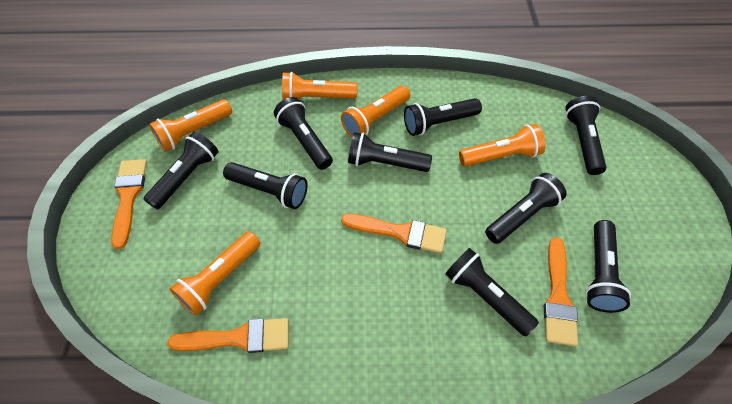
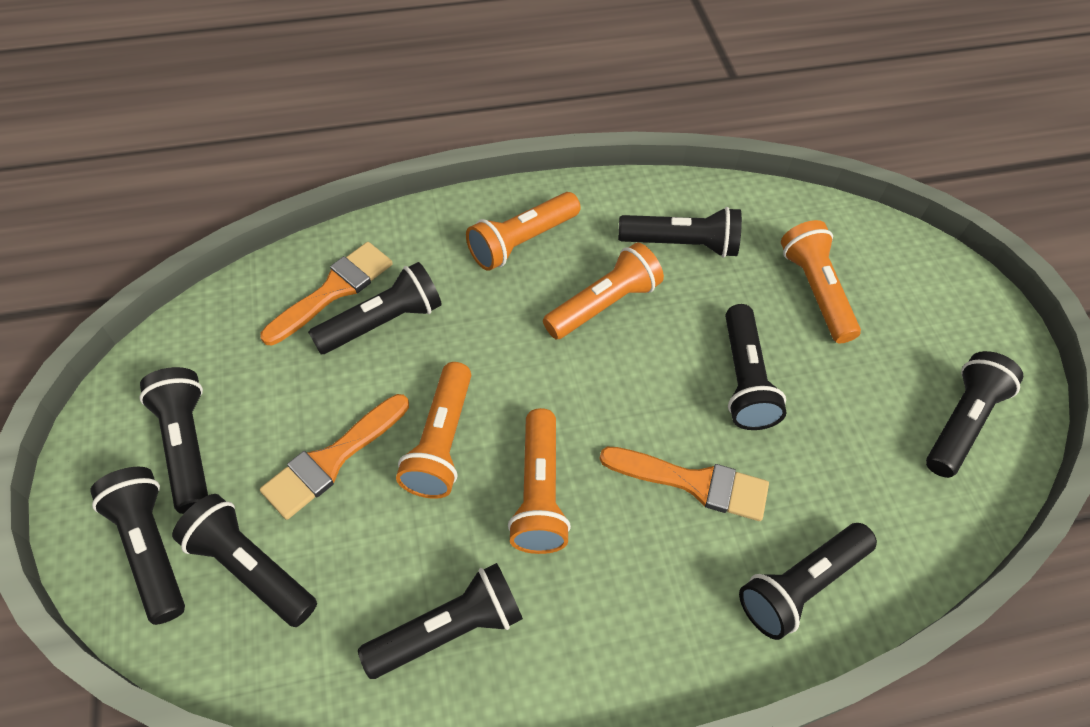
orange brush: 4 -> 3

